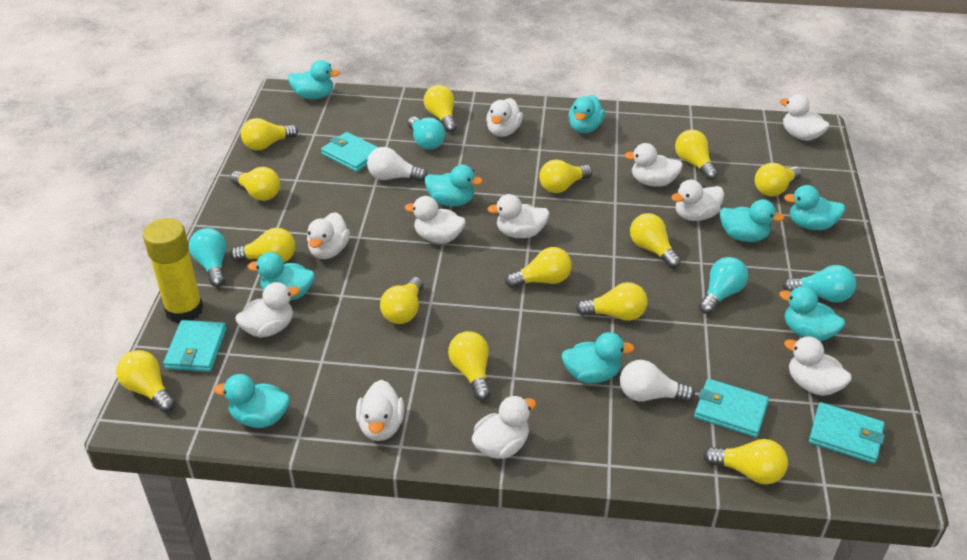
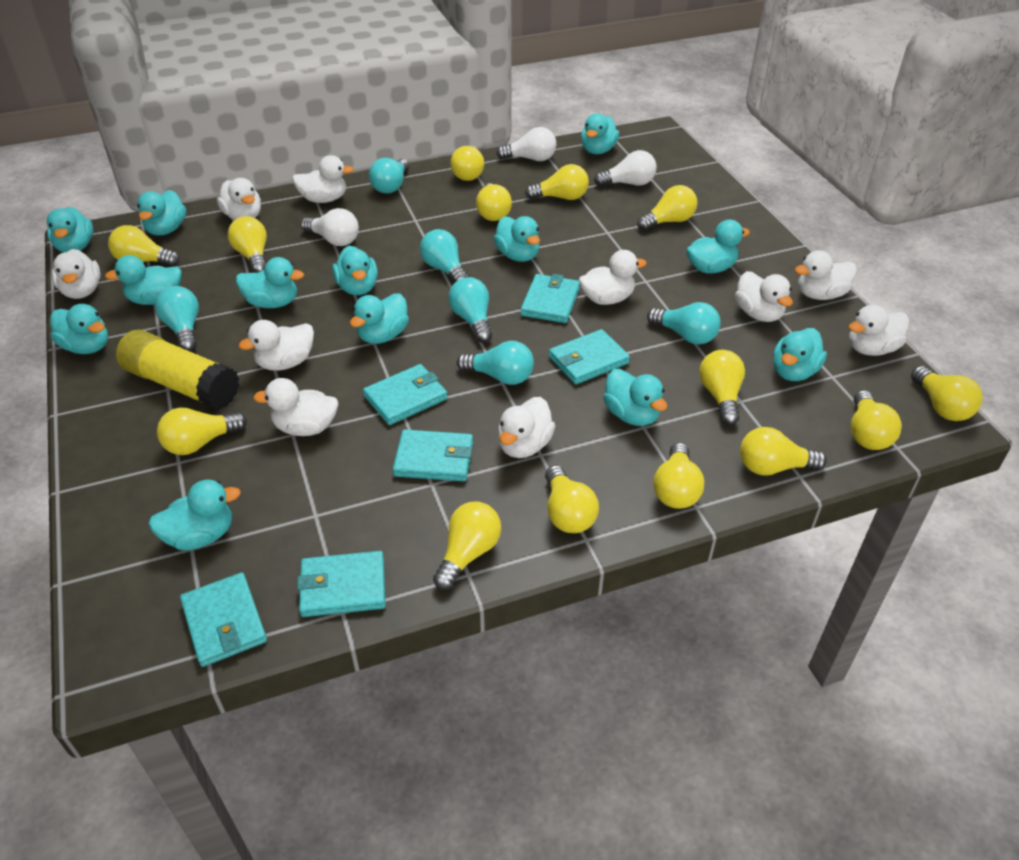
turquoise duck: 9 -> 13
turquoise light bulb: 4 -> 6
turquoise wallet: 4 -> 6
white duck: 11 -> 10
white light bulb: 2 -> 3

